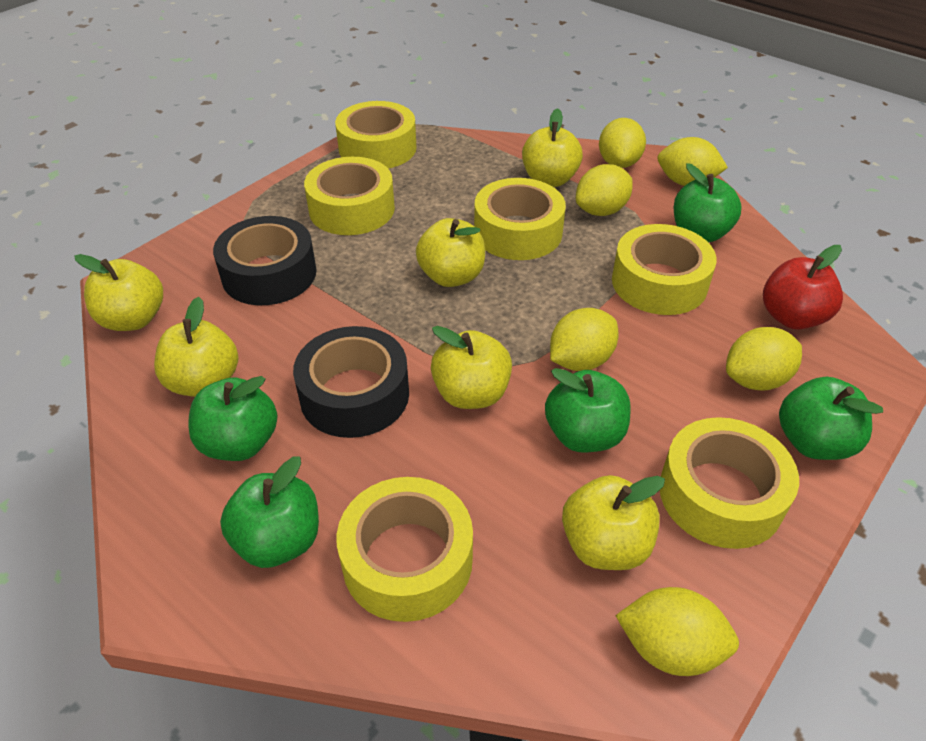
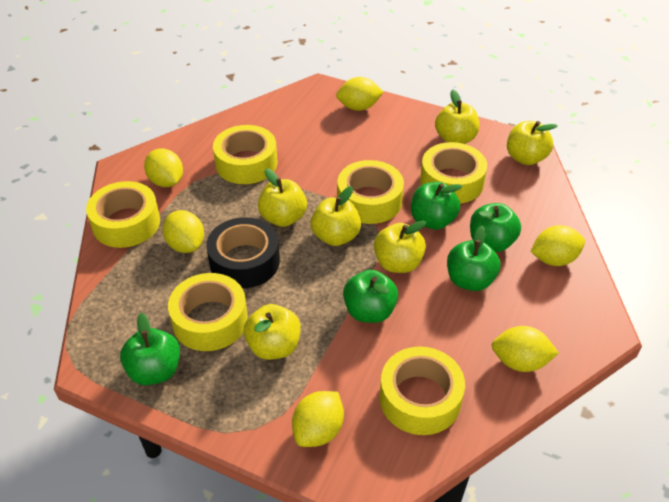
black tape: 2 -> 1
red apple: 1 -> 0

